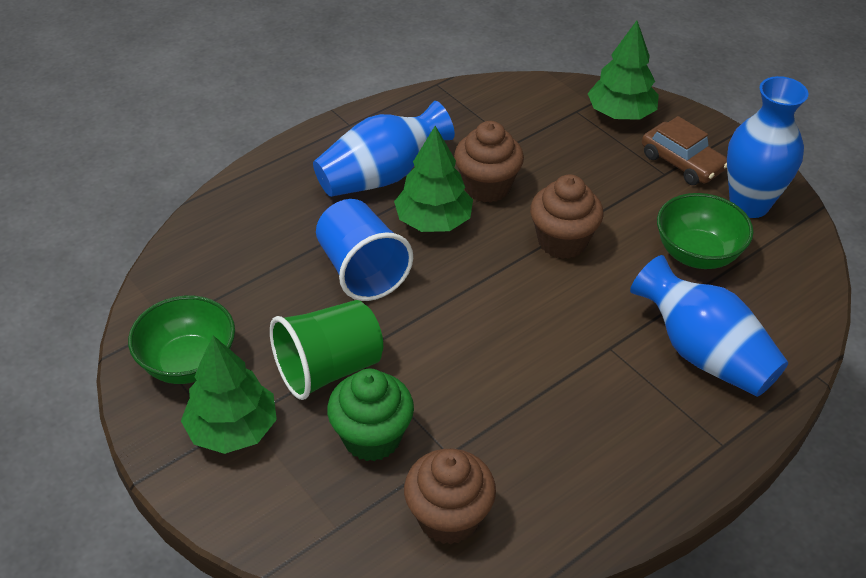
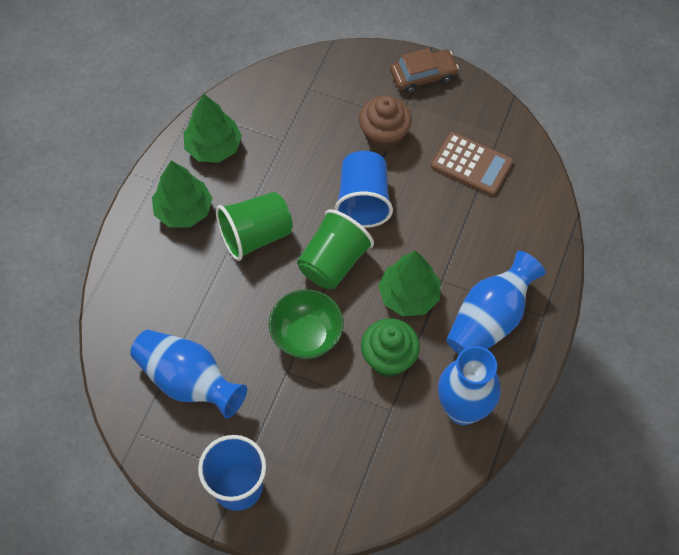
blue cup: 1 -> 2
brown calculator: 0 -> 1
brown cupcake: 3 -> 1
green bowl: 2 -> 1
green cup: 1 -> 2

